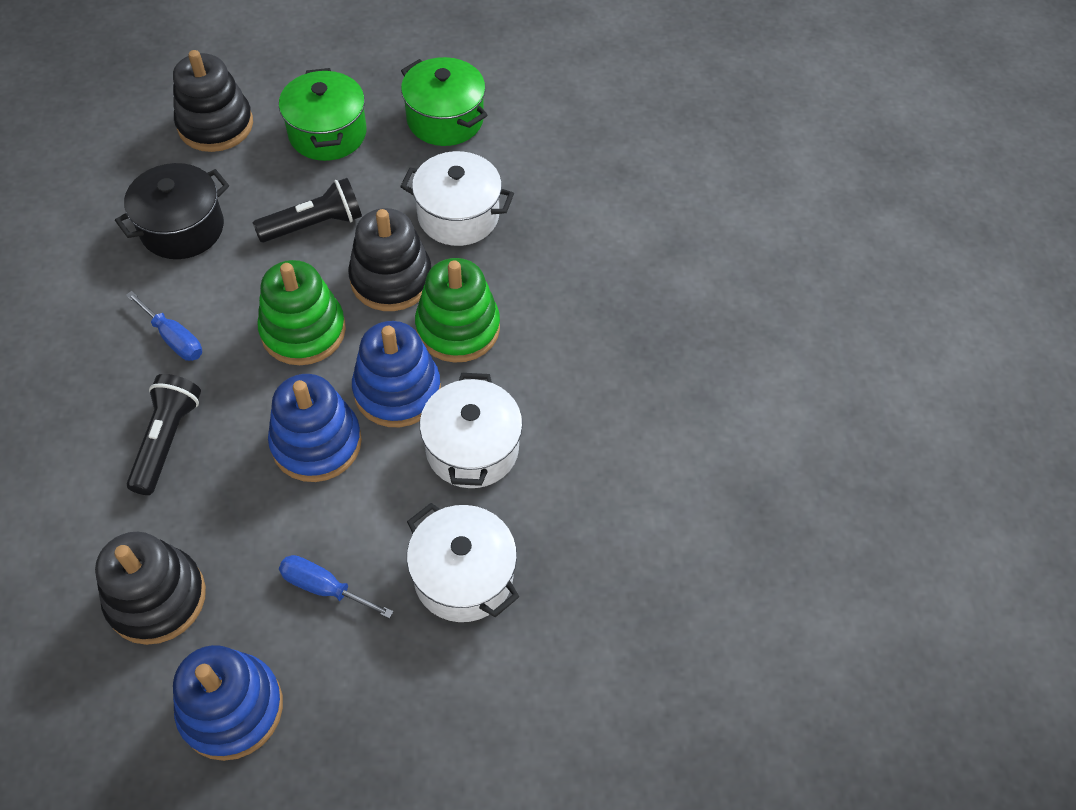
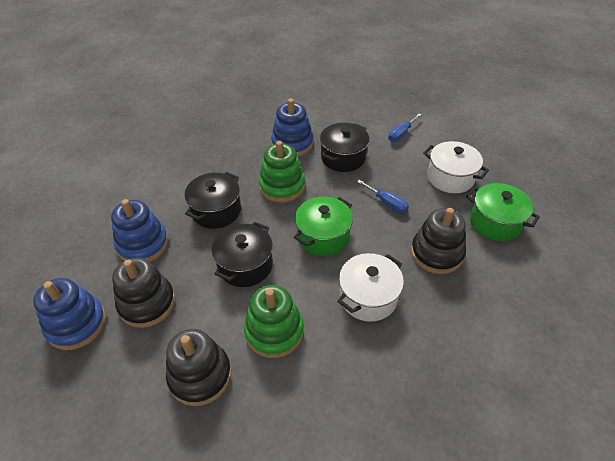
black flashlight: 2 -> 0
black pot: 1 -> 3
white pot: 3 -> 2

